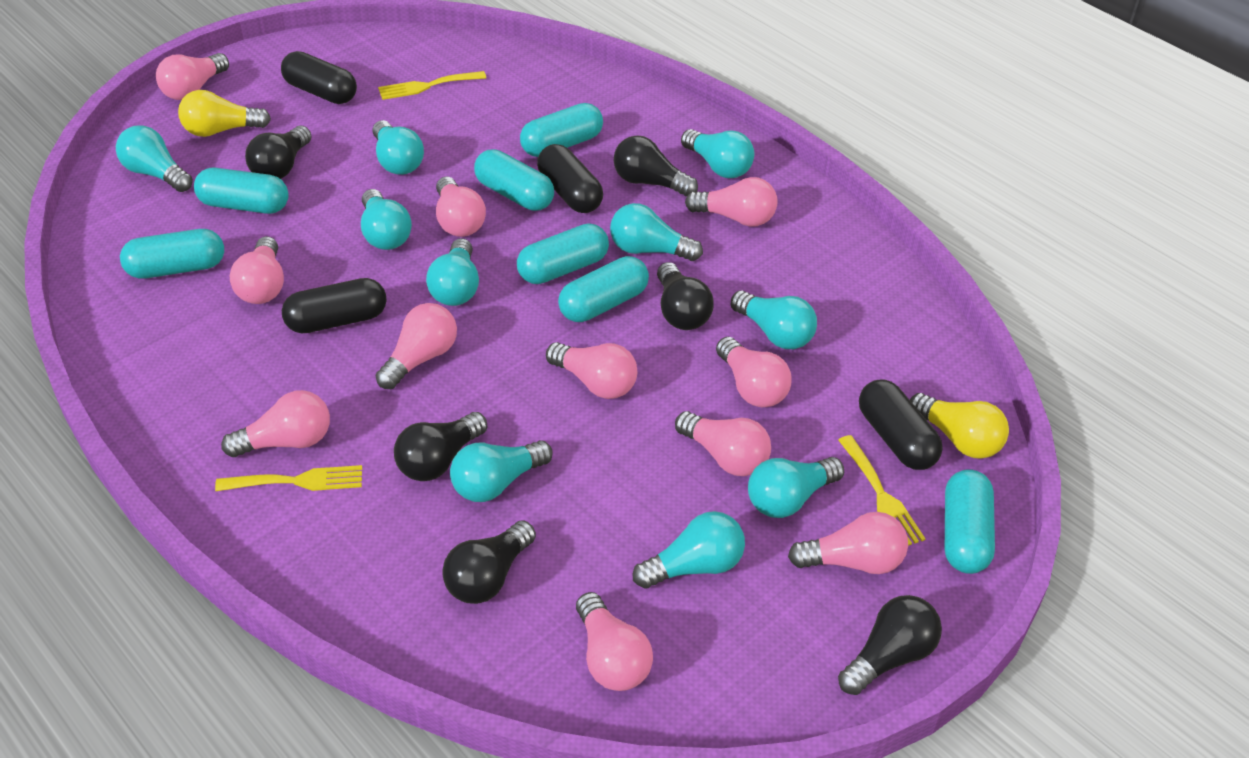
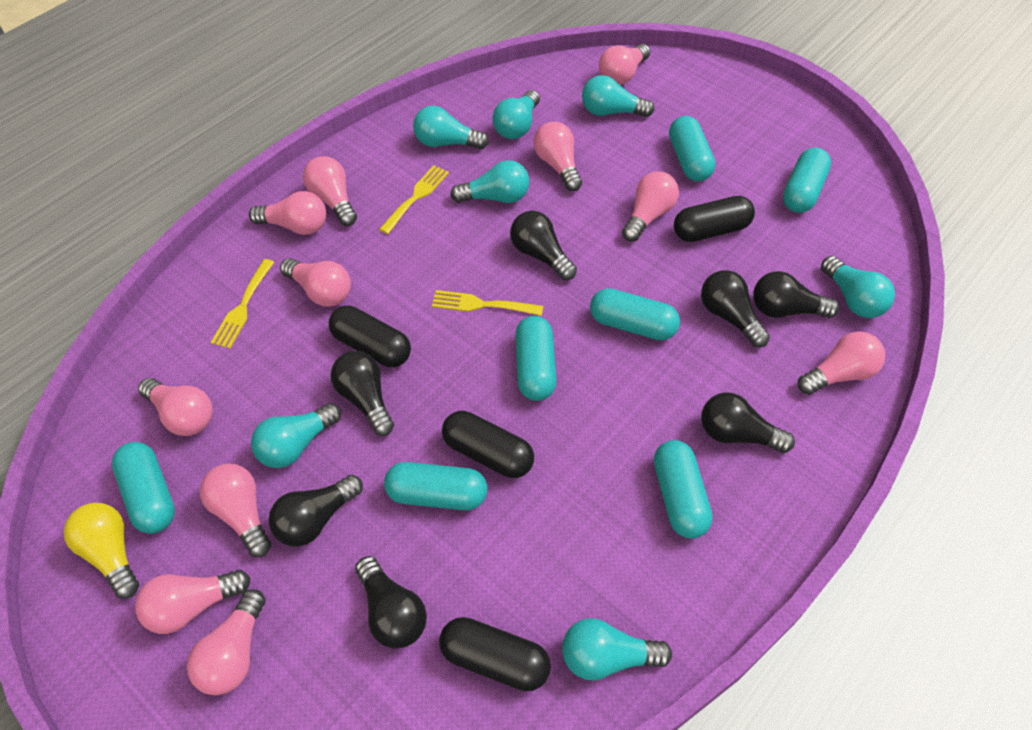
black light bulb: 6 -> 7
turquoise light bulb: 10 -> 7
yellow light bulb: 2 -> 1

